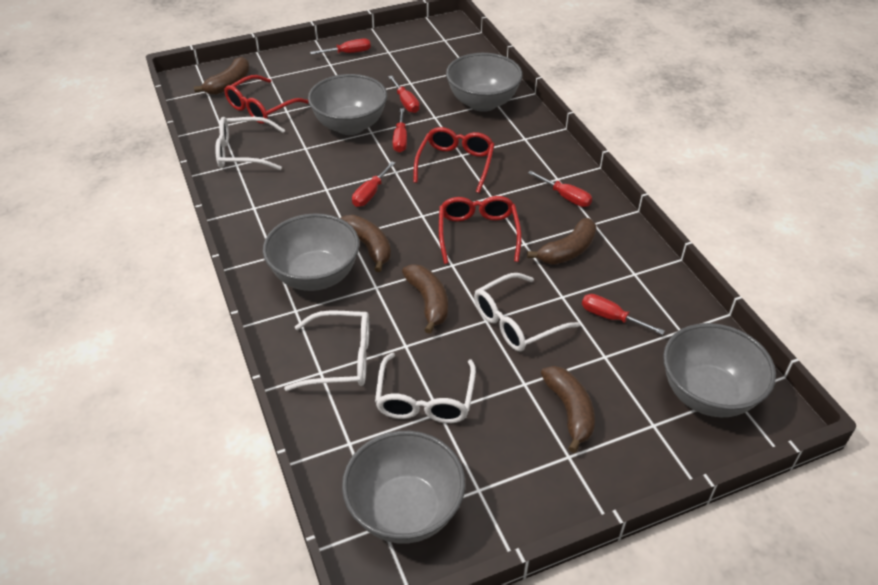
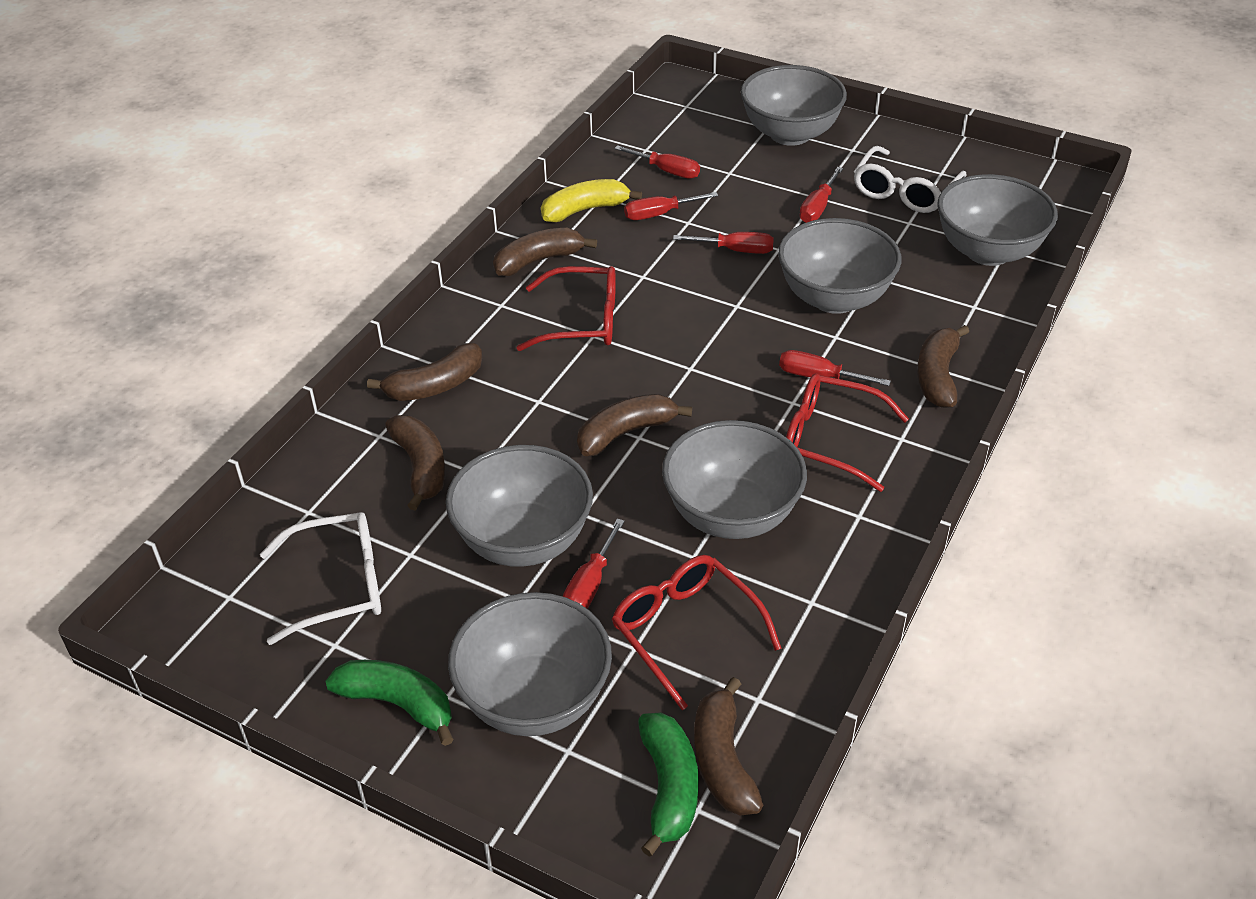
brown banana: 5 -> 6
green banana: 0 -> 2
grey bowl: 5 -> 6
white glasses: 4 -> 2
yellow banana: 0 -> 1

